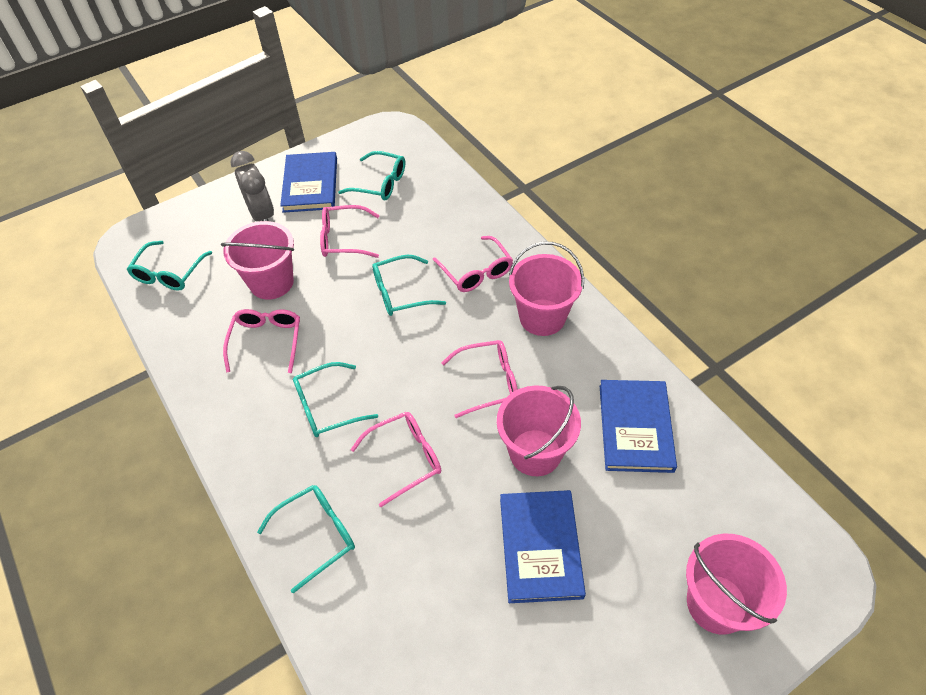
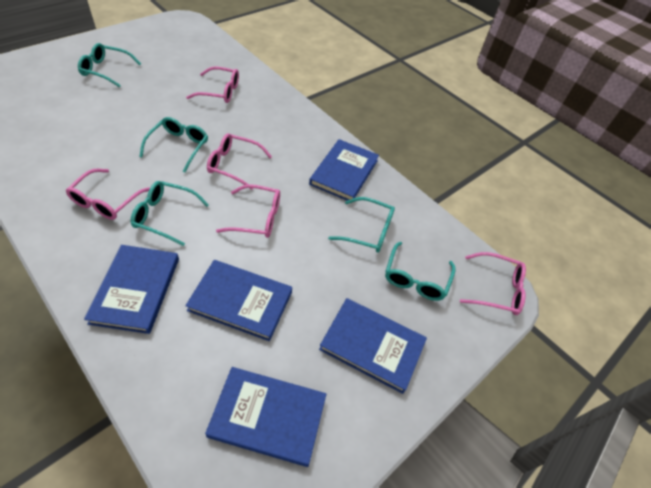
blue book: 3 -> 5
grey clock: 1 -> 0
pink bucket: 4 -> 0

